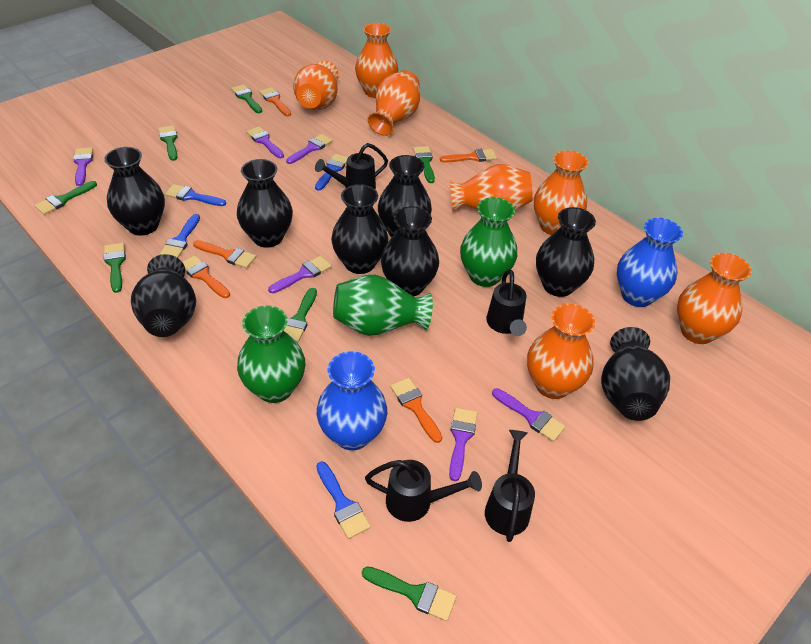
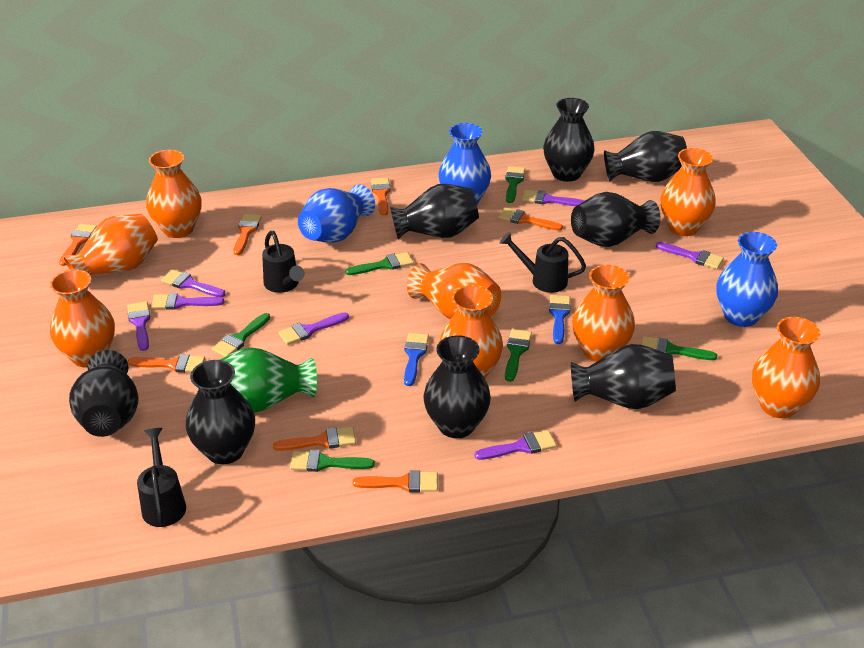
black watering can: 4 -> 3
blue brush: 4 -> 2
blue vase: 2 -> 3
green brush: 7 -> 6
green vase: 3 -> 1
orange brush: 5 -> 7
orange vase: 7 -> 8
purple brush: 6 -> 7

